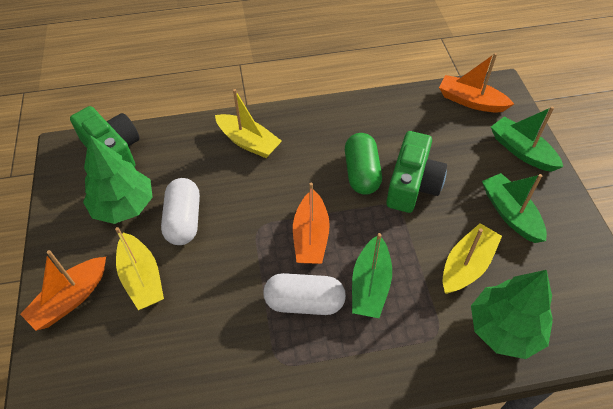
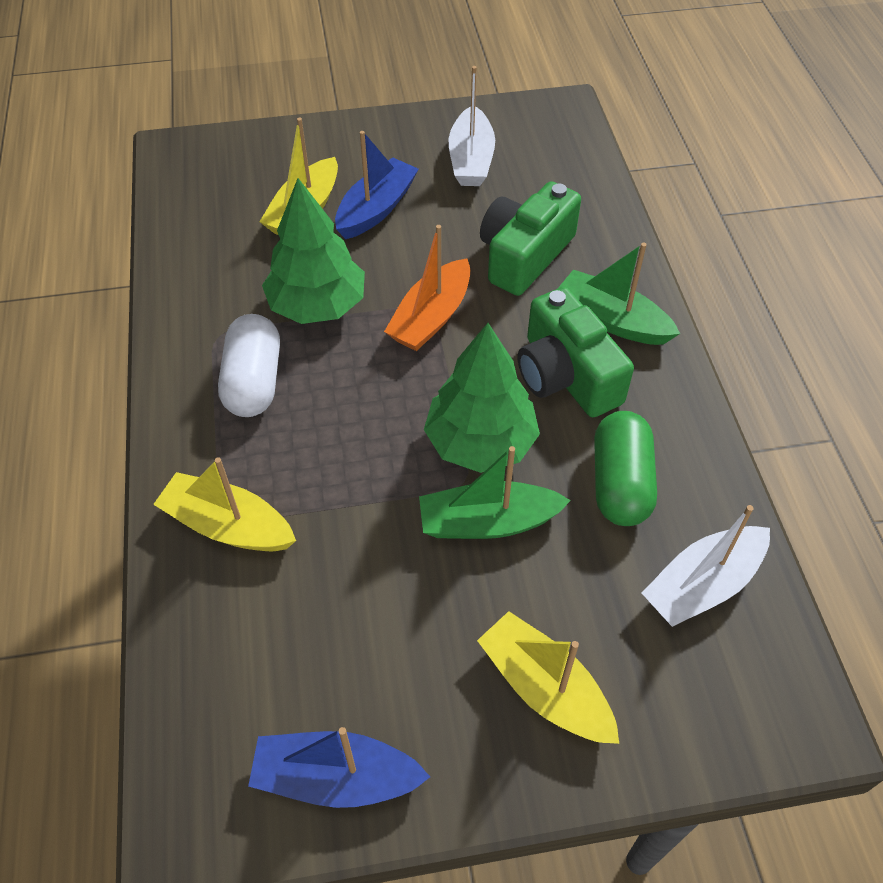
blue boat: 0 -> 2
green boat: 3 -> 2
orange boat: 3 -> 1
white boat: 0 -> 2
white capsule: 2 -> 1

